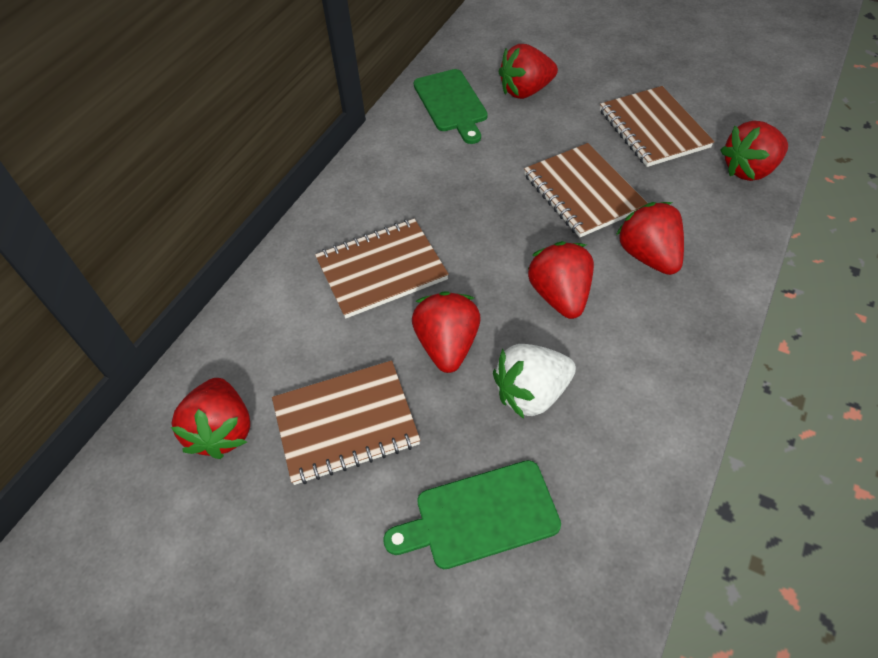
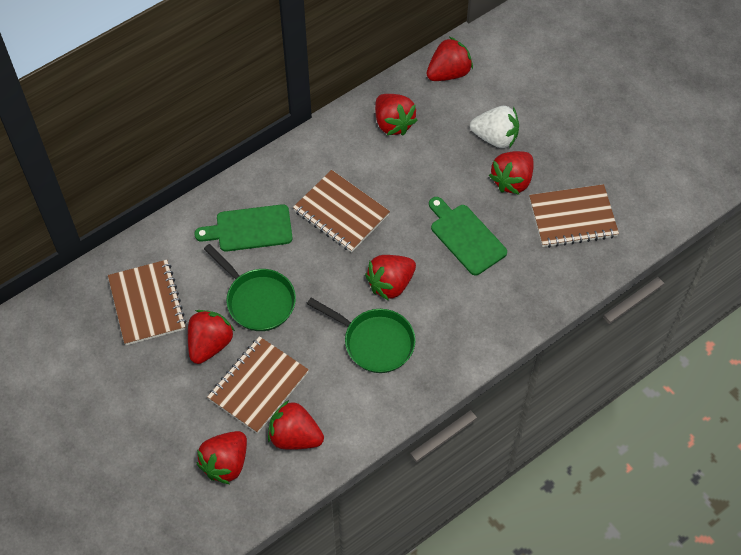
green pan: 0 -> 2
red strawberry: 6 -> 7

